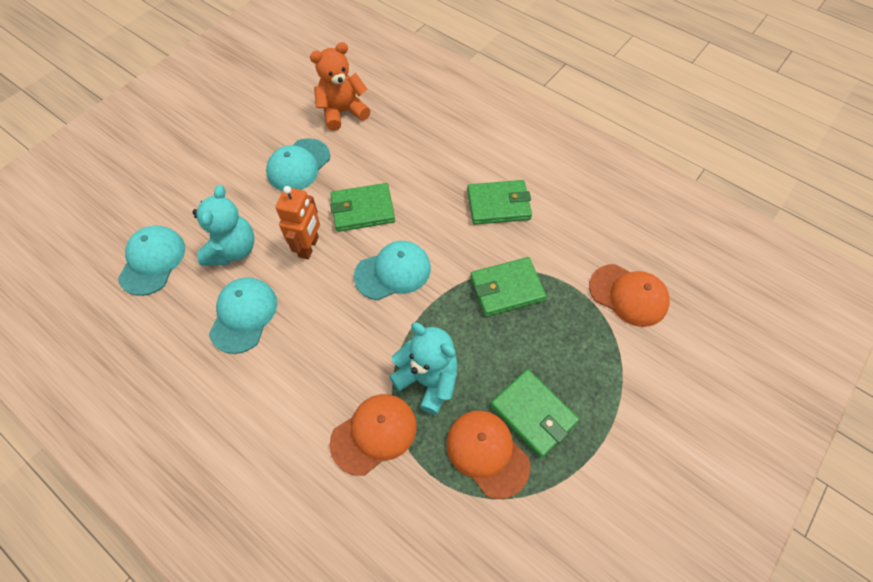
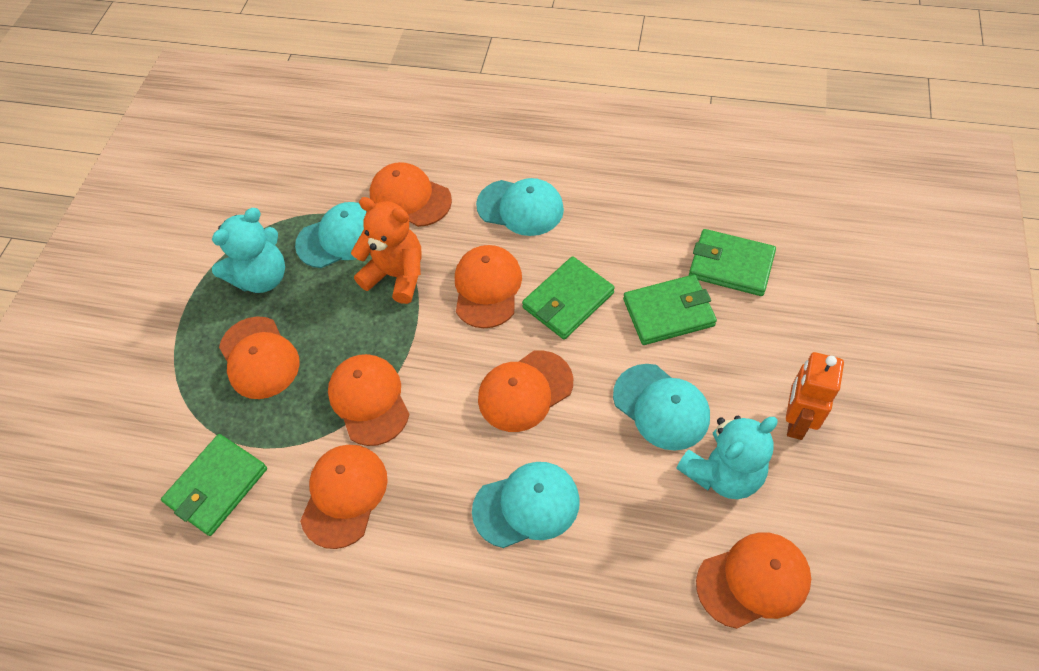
orange cap: 3 -> 7

